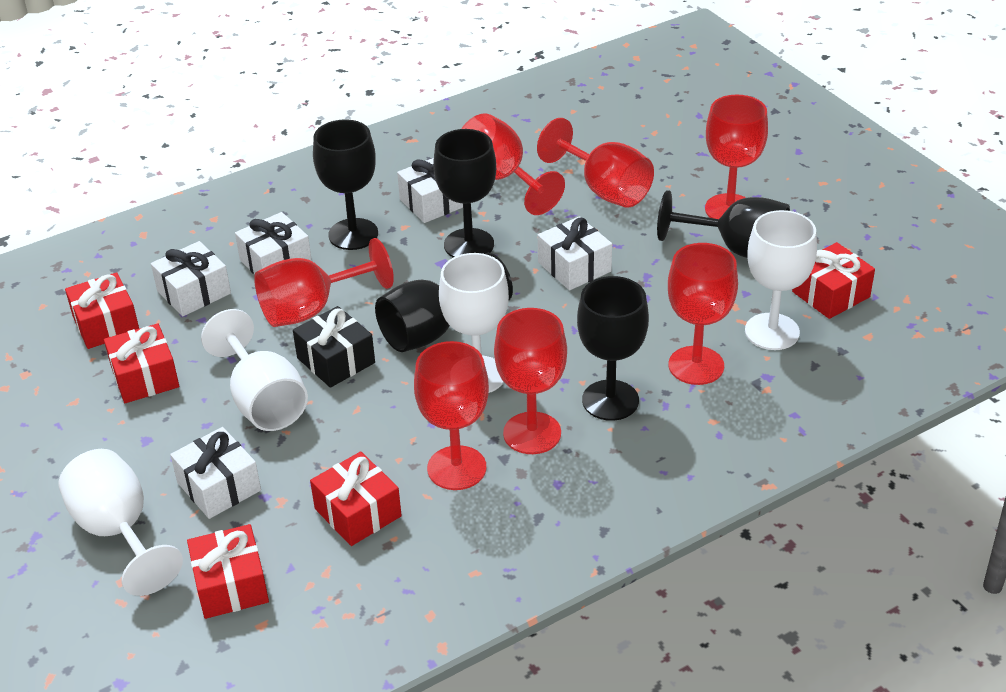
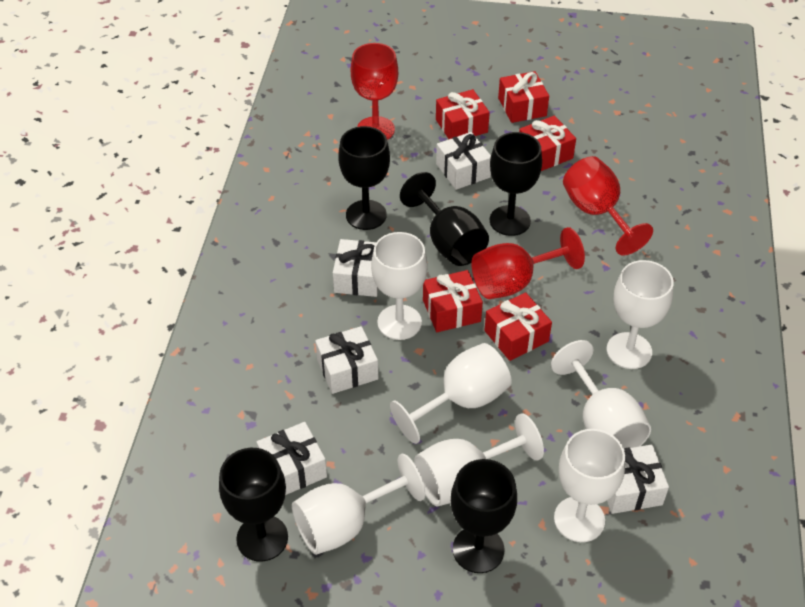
black gift: 1 -> 0
red goblet: 7 -> 3
white goblet: 4 -> 7

